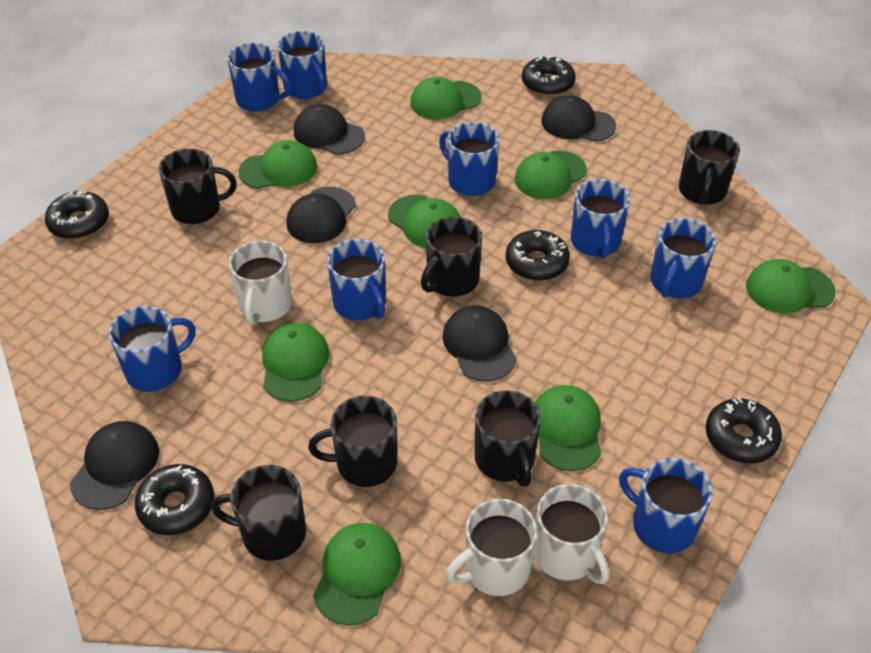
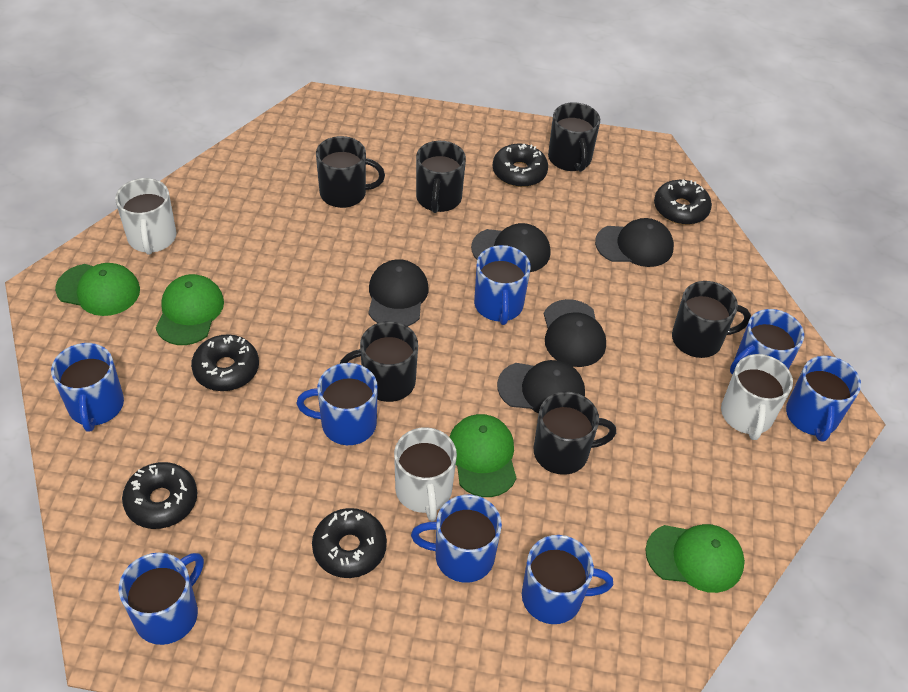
green cap: 8 -> 4

